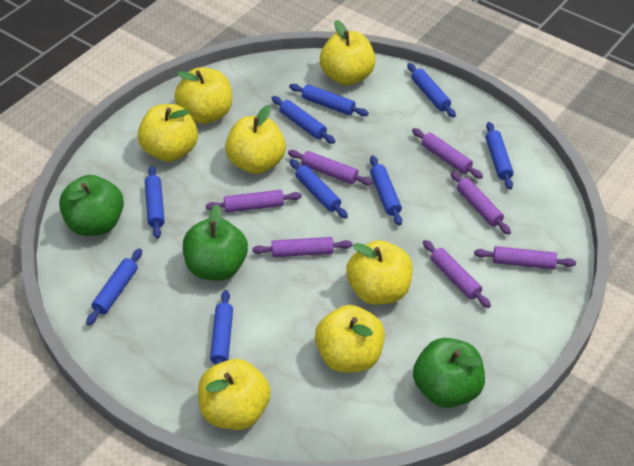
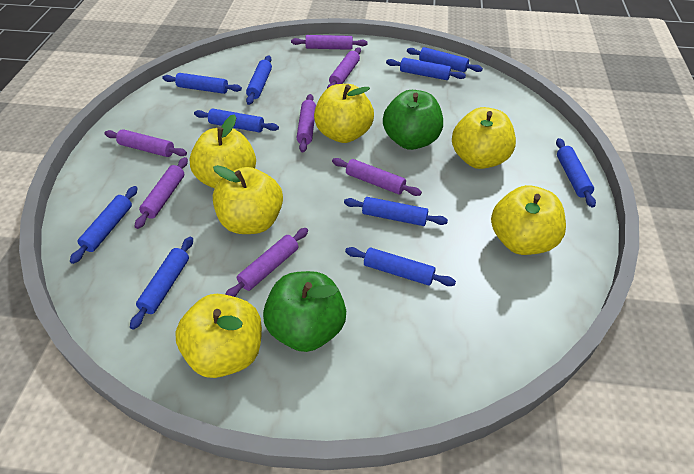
blue rolling pin: 9 -> 10
green apple: 3 -> 2
yellow apple: 7 -> 6

